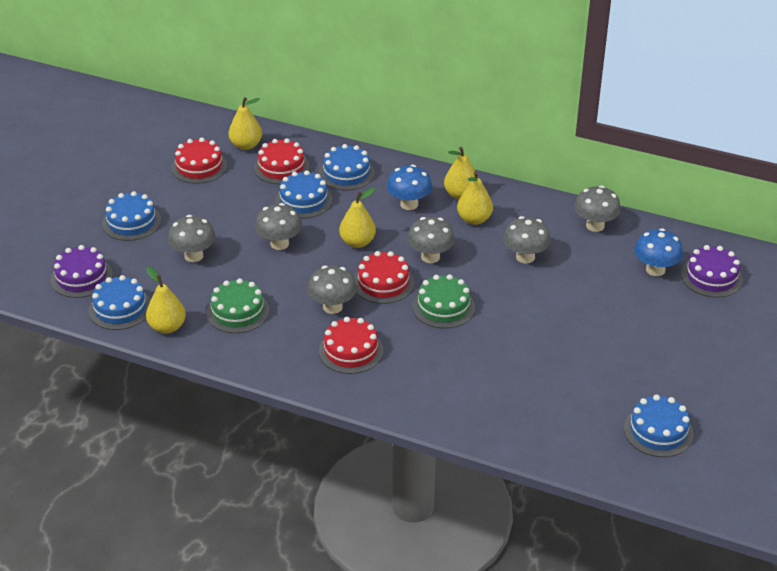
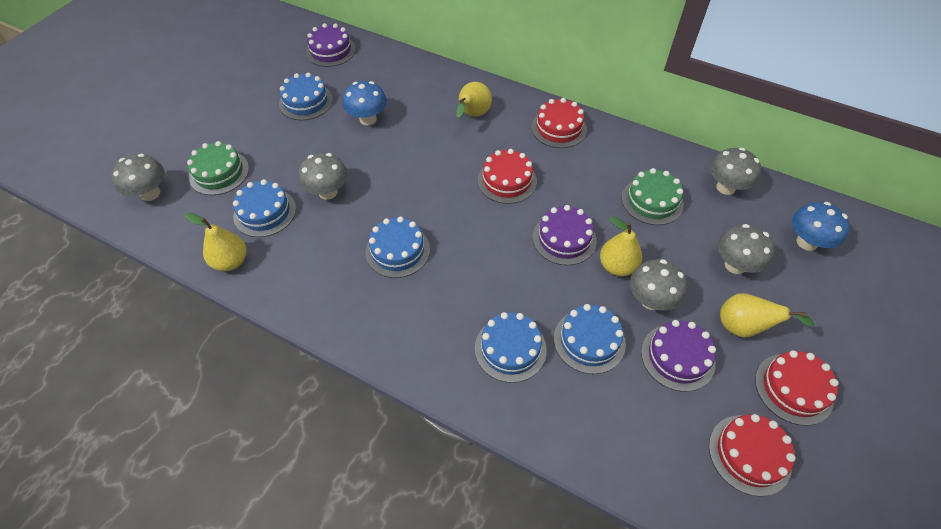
grey mushroom: 6 -> 5
purple cake: 2 -> 3
yellow pear: 5 -> 4

